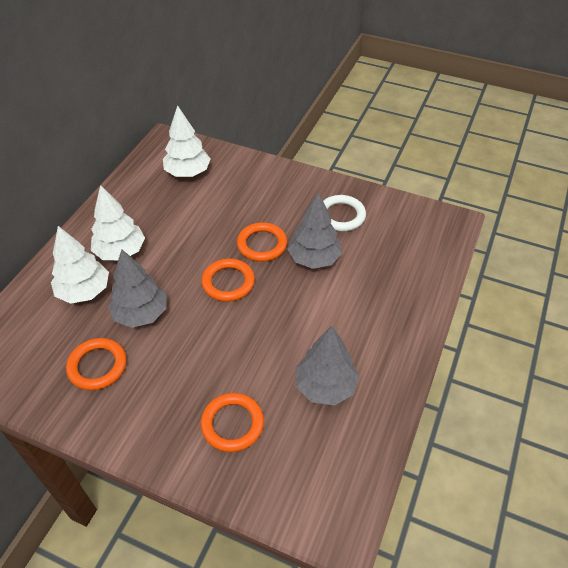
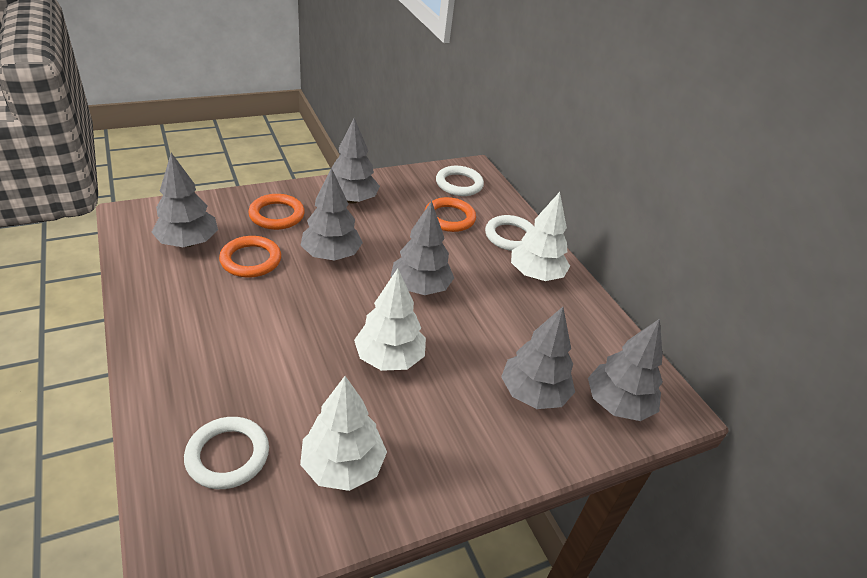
grey tree: 3 -> 6
orange ring: 4 -> 3
white ring: 1 -> 3

